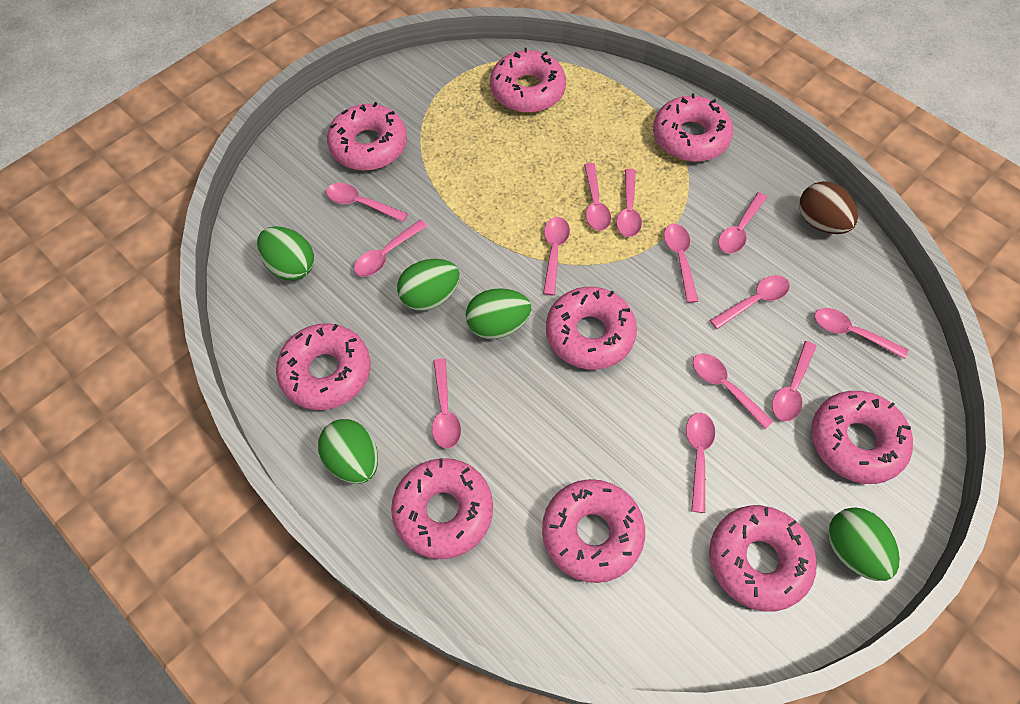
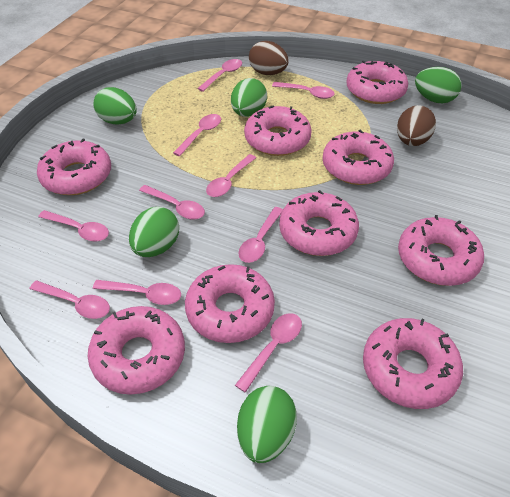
brown egg: 1 -> 2
pink spoon: 13 -> 10

